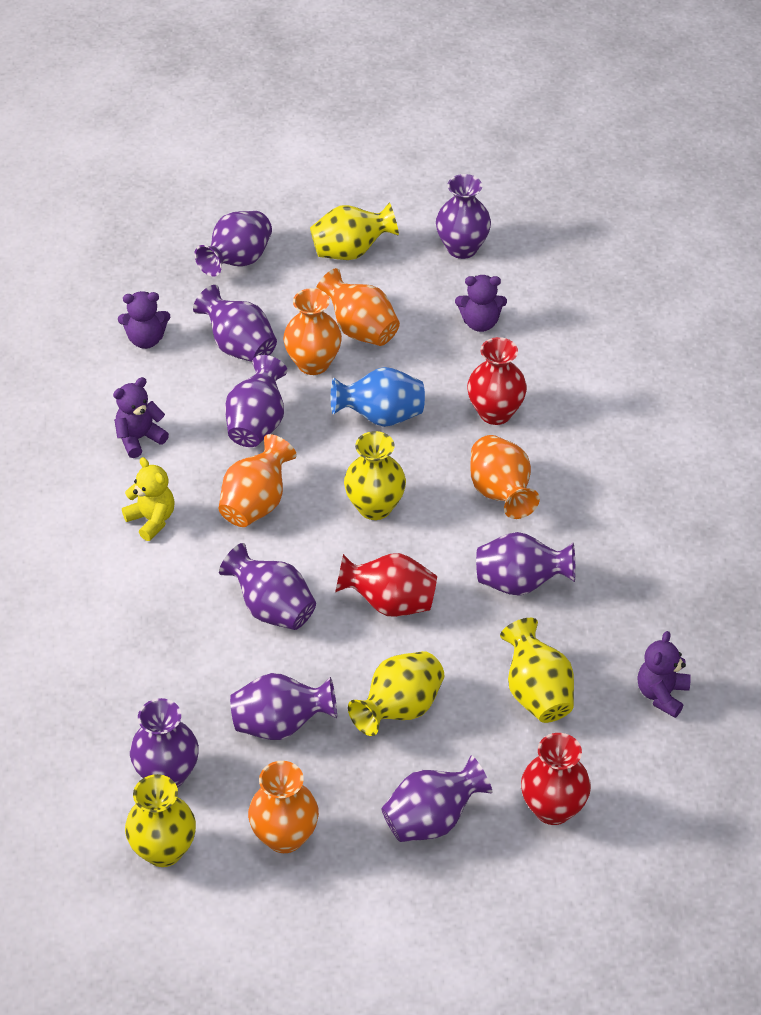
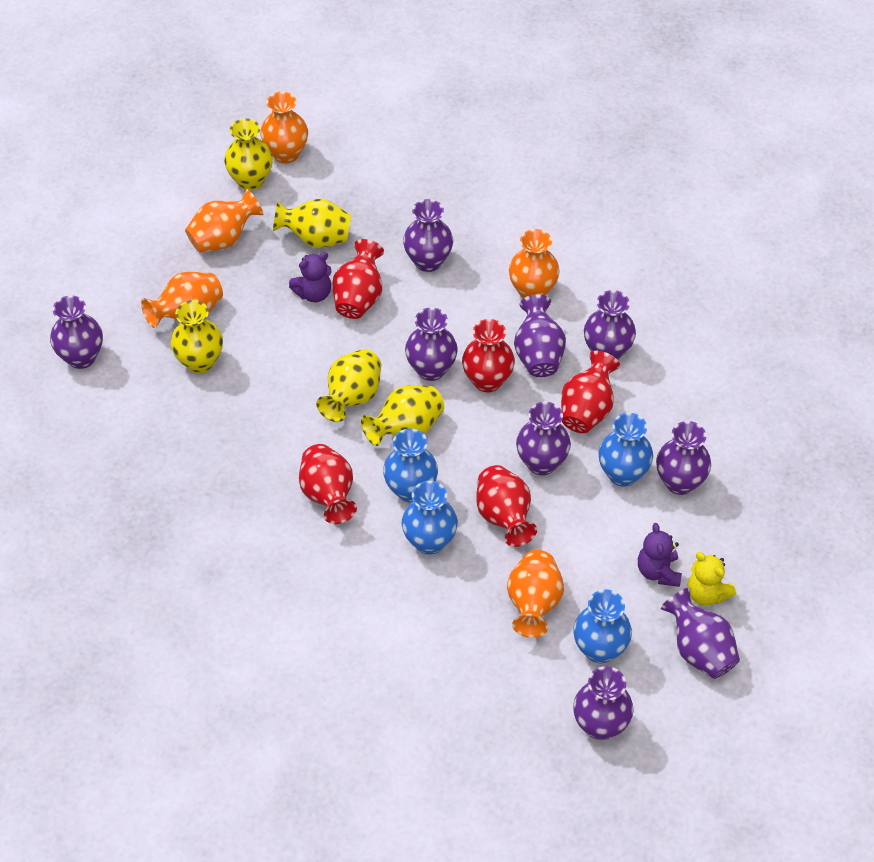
blue vase: 1 -> 4
purple teddy bear: 4 -> 2
red vase: 3 -> 5

